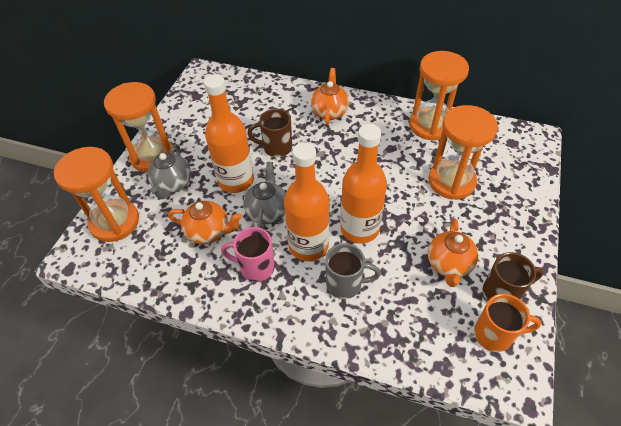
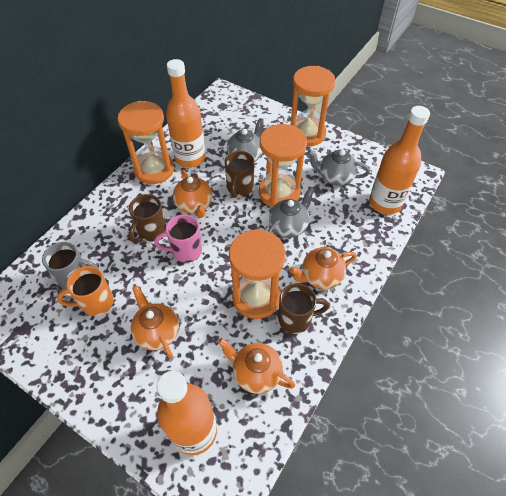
brown mug: 2 -> 3
grey teapot: 2 -> 3
orange teapot: 3 -> 4

